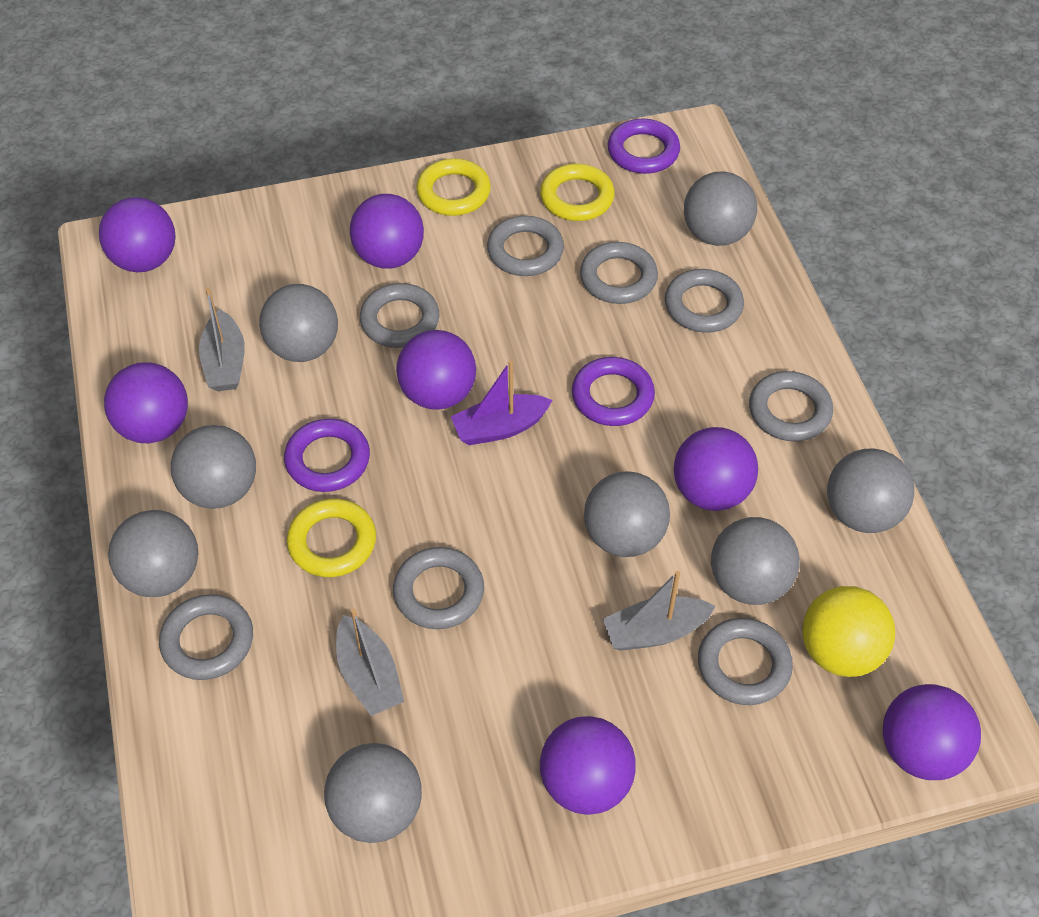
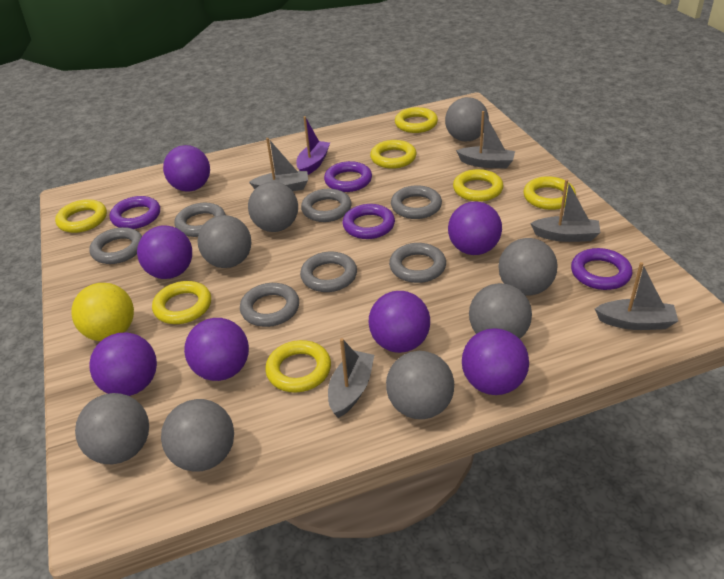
grey boat: 3 -> 5
grey ring: 8 -> 7
purple ring: 3 -> 4
yellow ring: 3 -> 7

